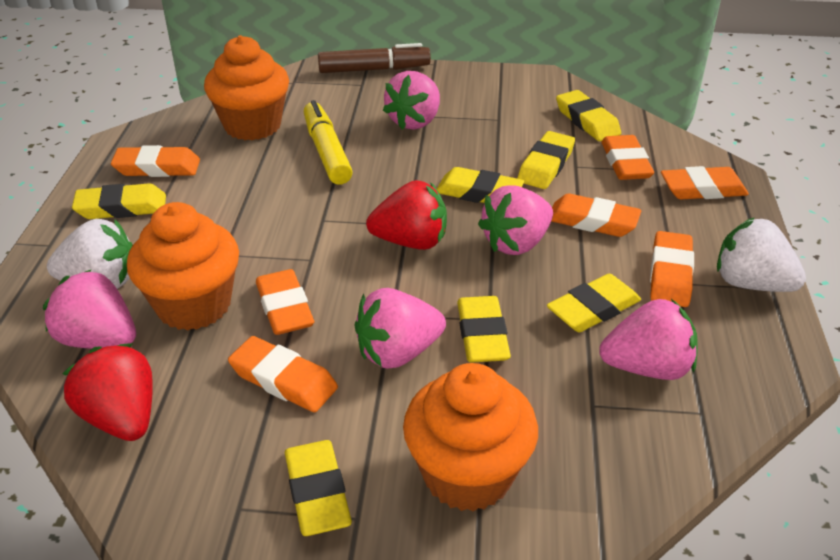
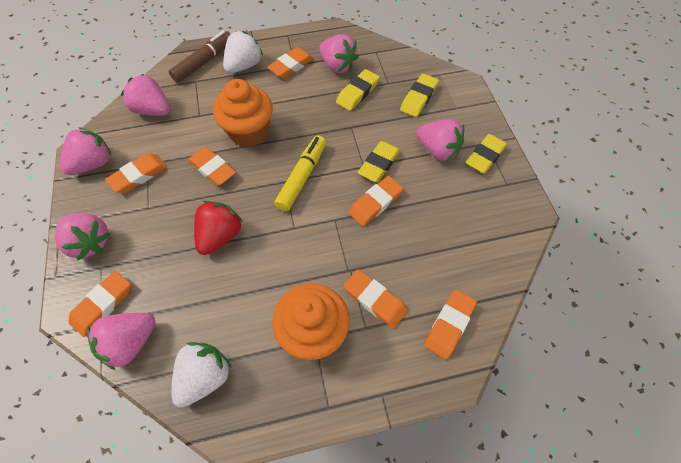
orange cupcake: 3 -> 2
pink strawberry: 5 -> 6
red strawberry: 2 -> 1
yellow eraser: 7 -> 4

